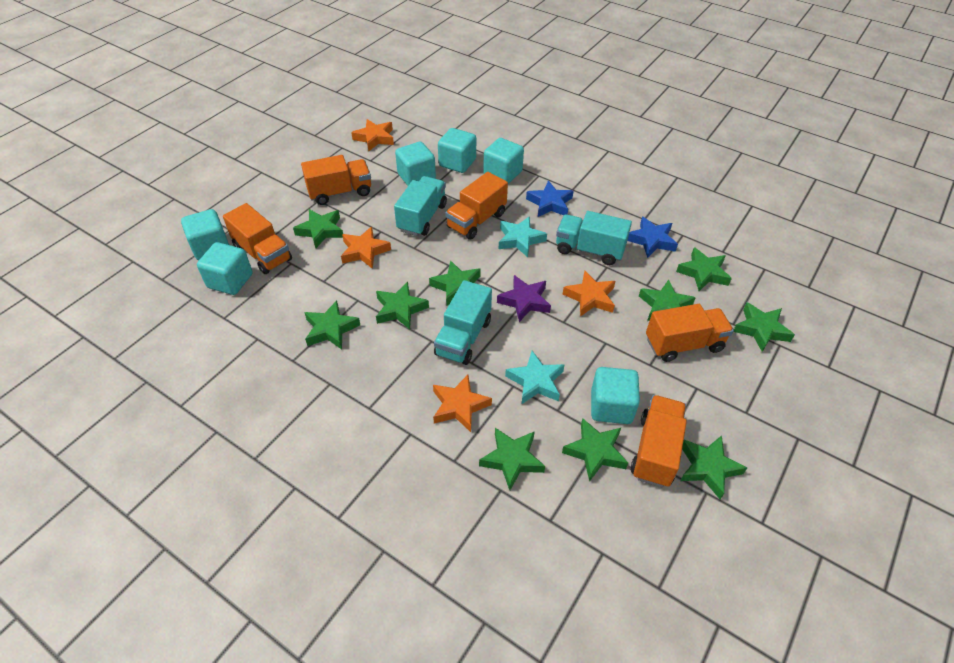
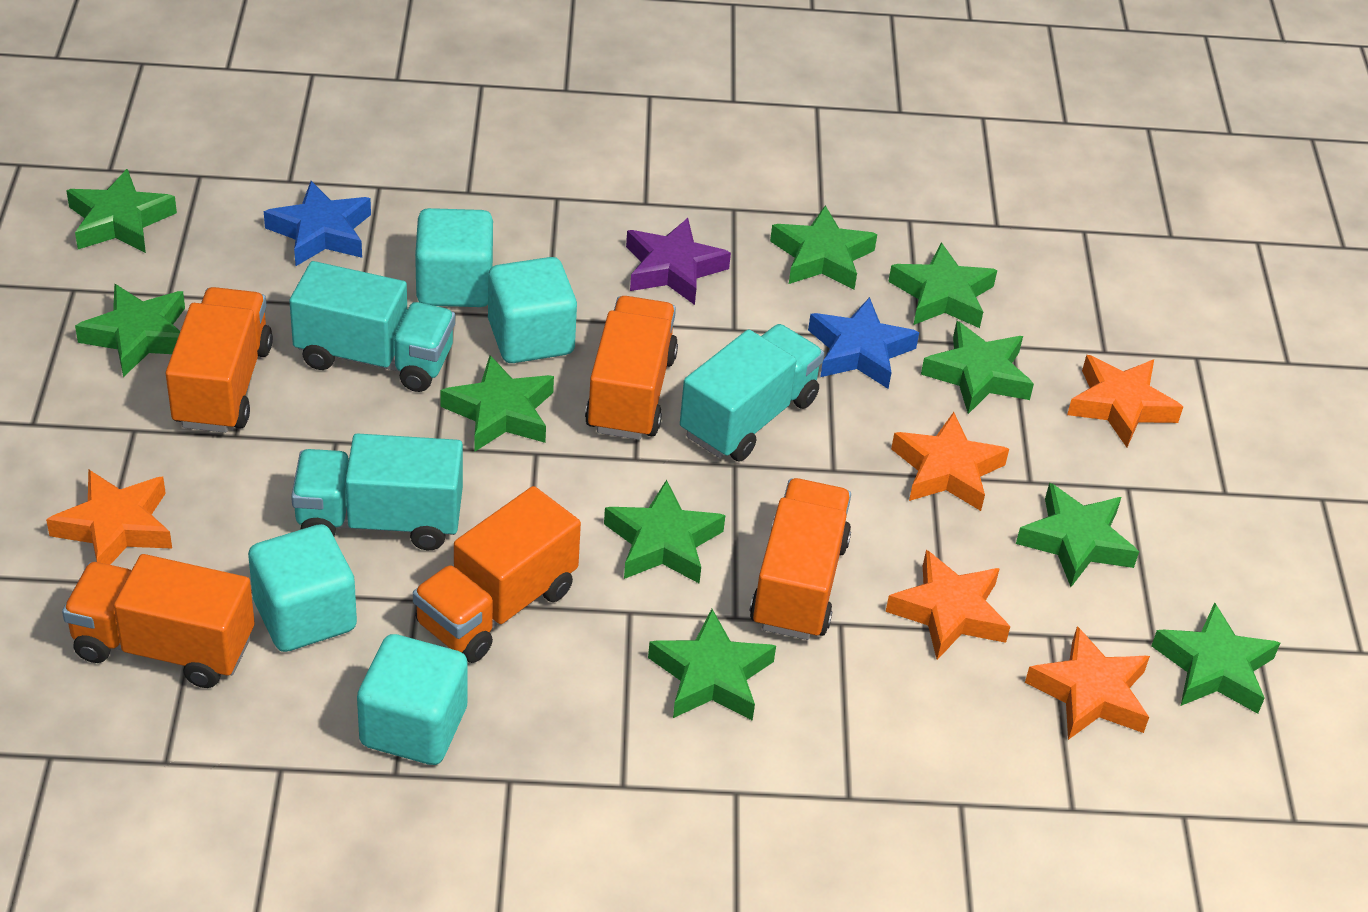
orange star: 4 -> 5
turquoise cube: 6 -> 4
turquoise star: 2 -> 0

